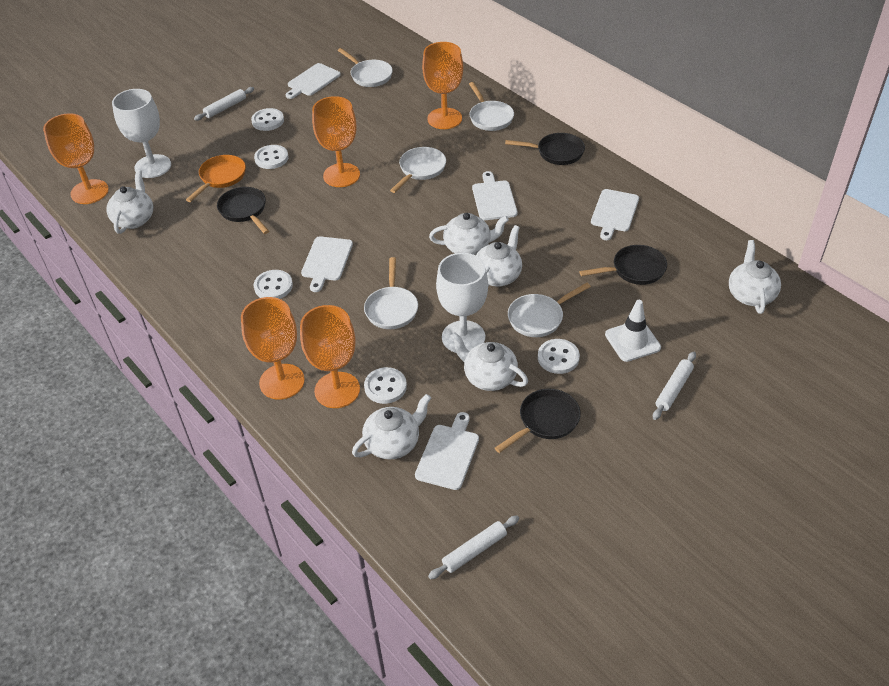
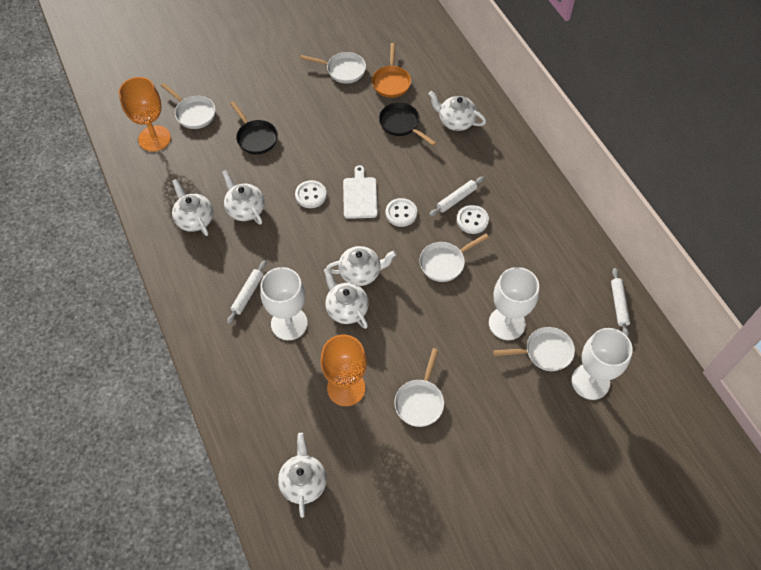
black pan: 4 -> 2
orange goblet: 5 -> 2
white button: 5 -> 3
white cutting board: 5 -> 1
white goblet: 2 -> 3
white traffic cone: 1 -> 0

